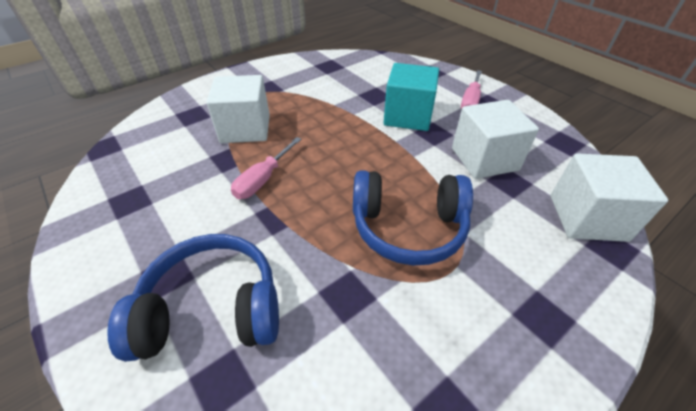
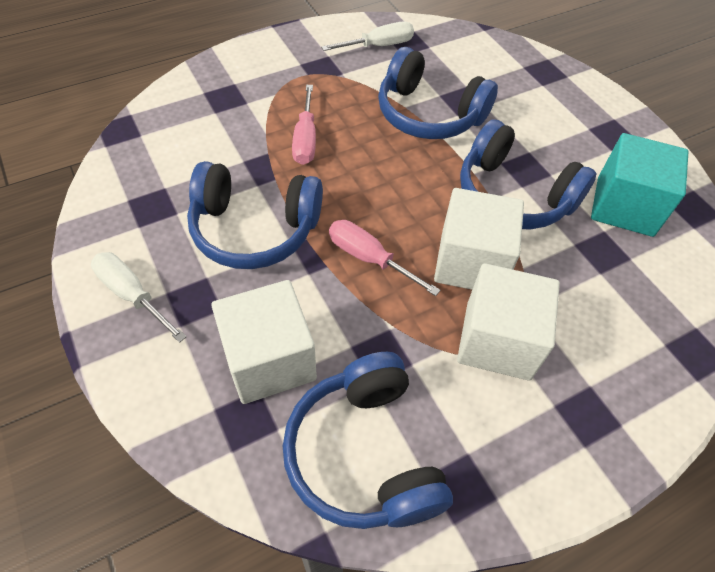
blue headphones: 2 -> 4
white screwdriver: 0 -> 2

